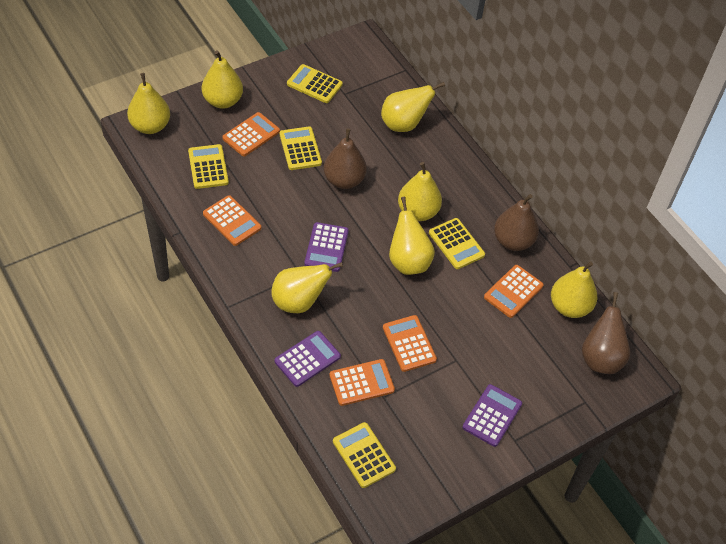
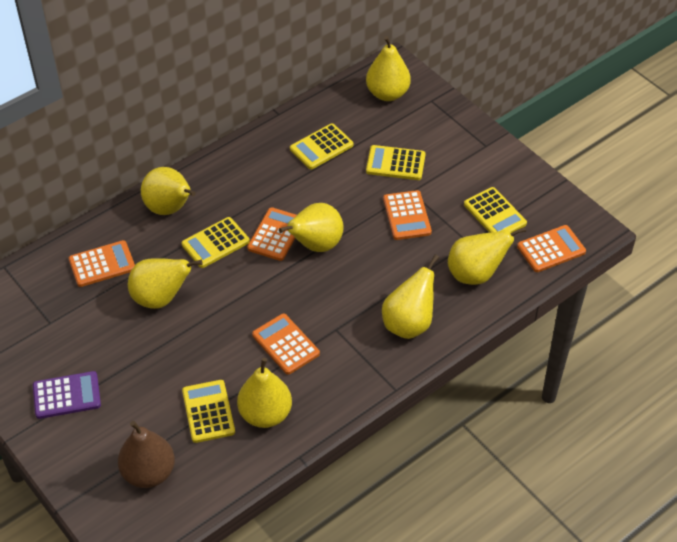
brown pear: 3 -> 1
purple calculator: 3 -> 1

